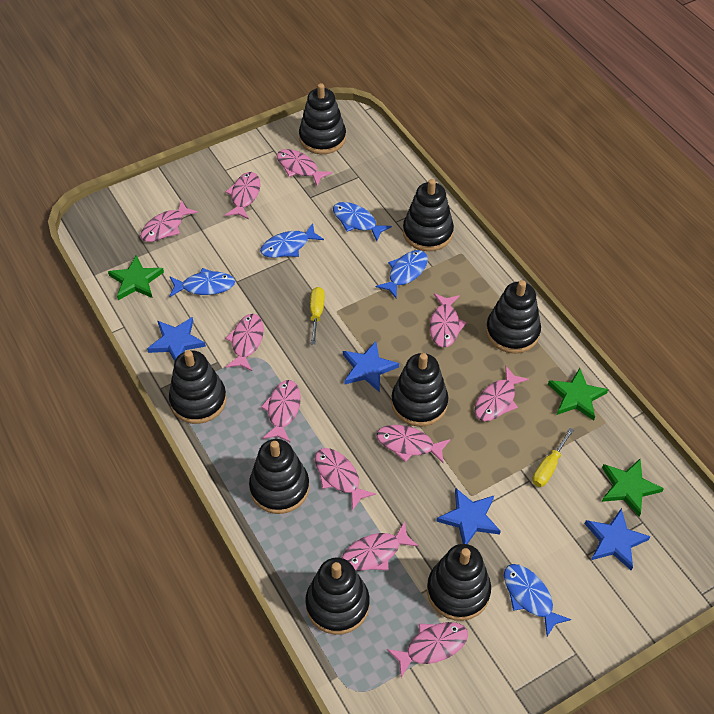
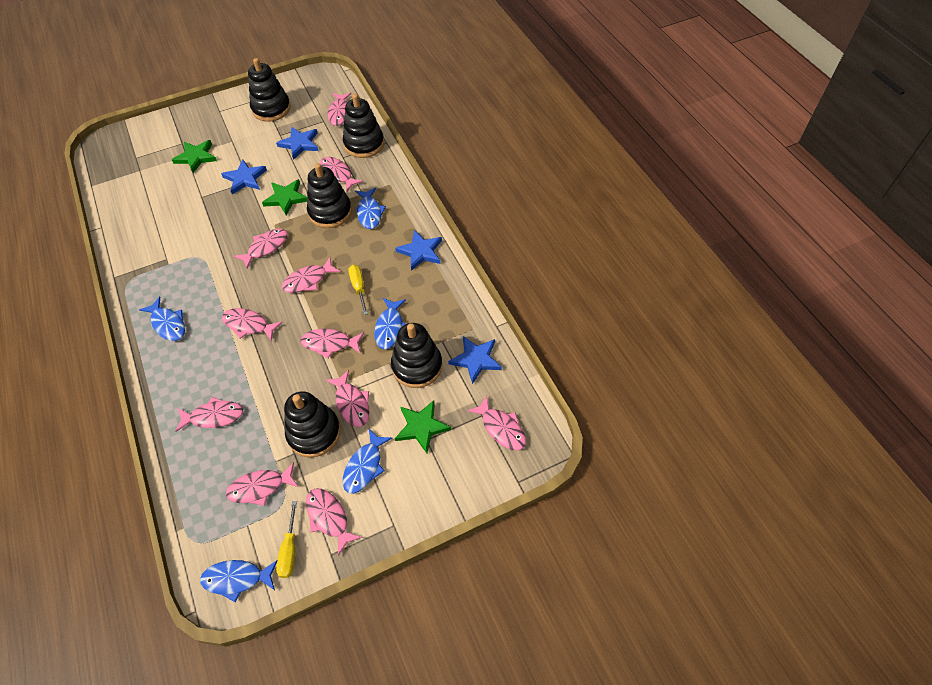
black stacking toy: 8 -> 5

